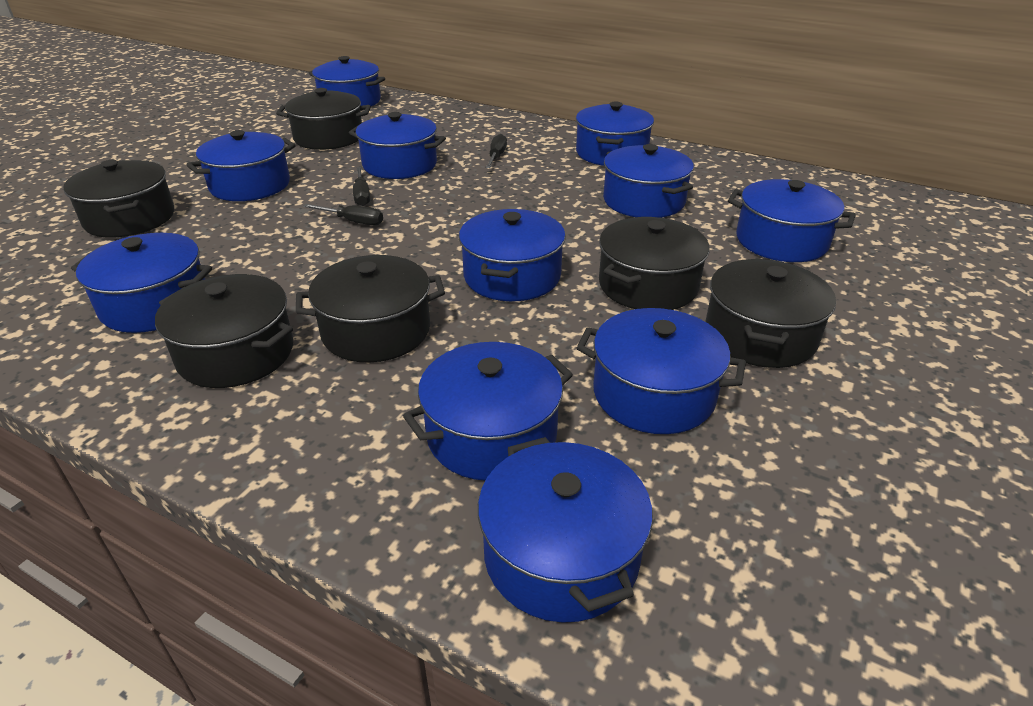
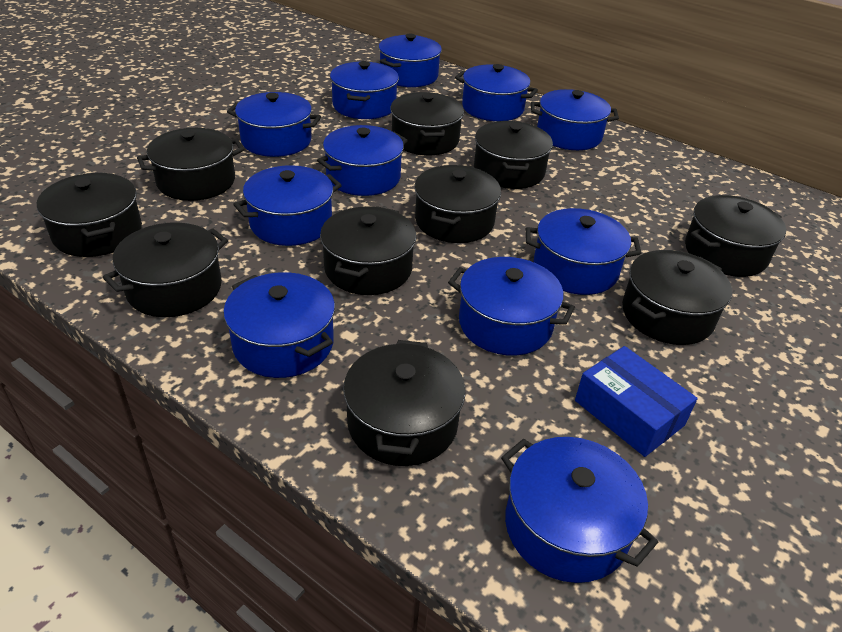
black pot: 6 -> 10
black screwdriver: 3 -> 0
blue box: 0 -> 1

